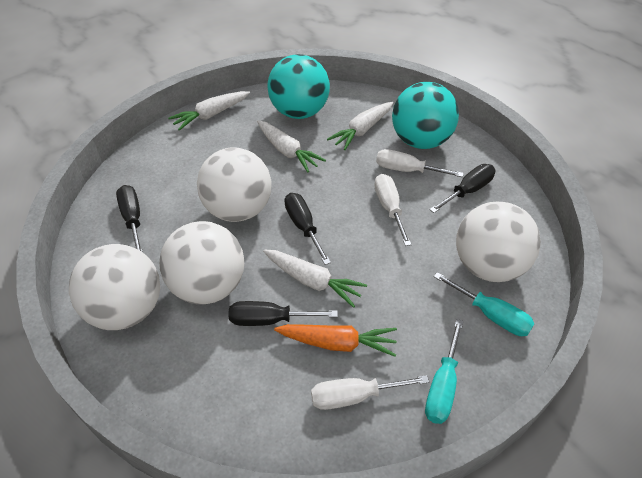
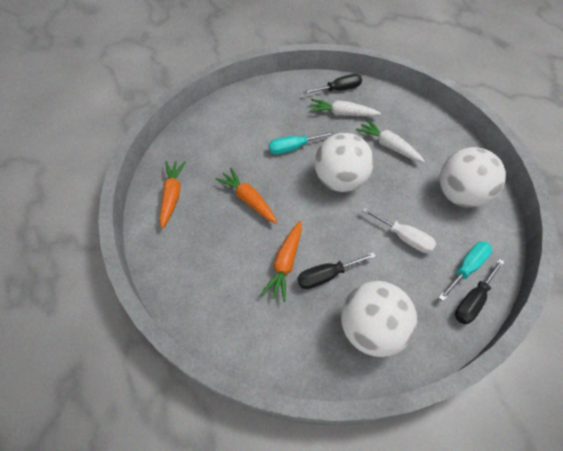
black screwdriver: 4 -> 3
orange carrot: 1 -> 3
turquoise ball: 2 -> 0
white ball: 4 -> 3
white carrot: 4 -> 2
white screwdriver: 3 -> 1

